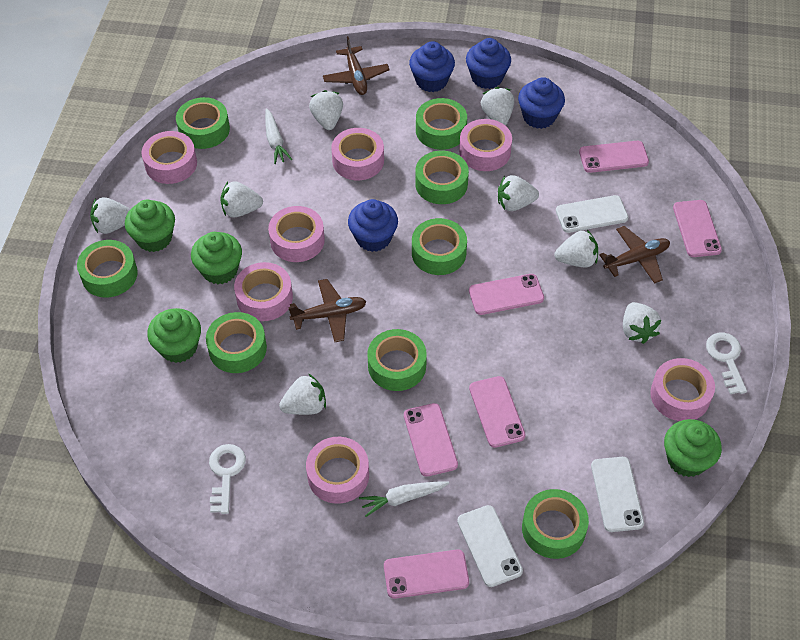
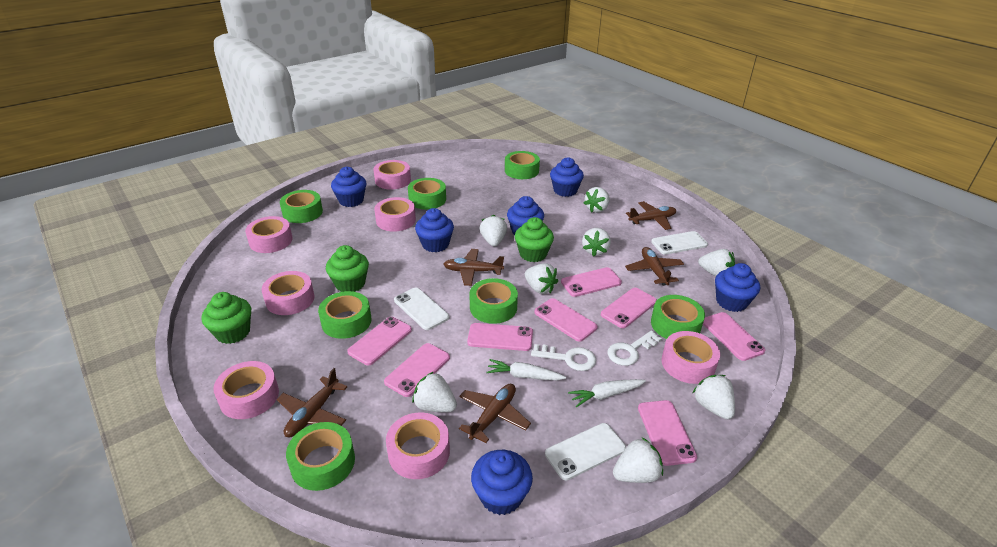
blue cupcake: 4 -> 6
brown plane: 3 -> 5
green cupcake: 4 -> 3
green tape: 8 -> 7
pink phone: 6 -> 8

